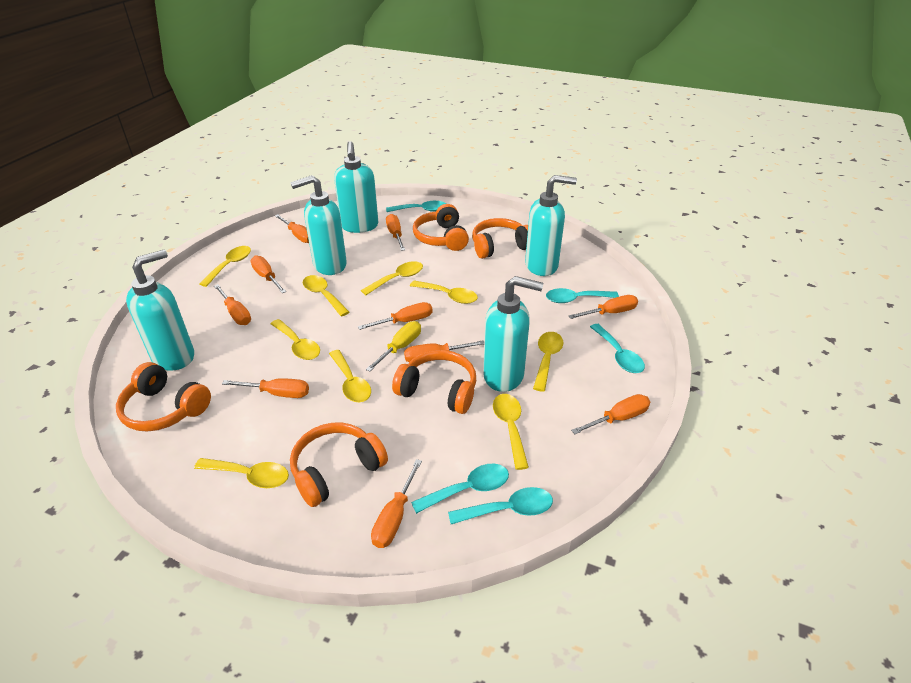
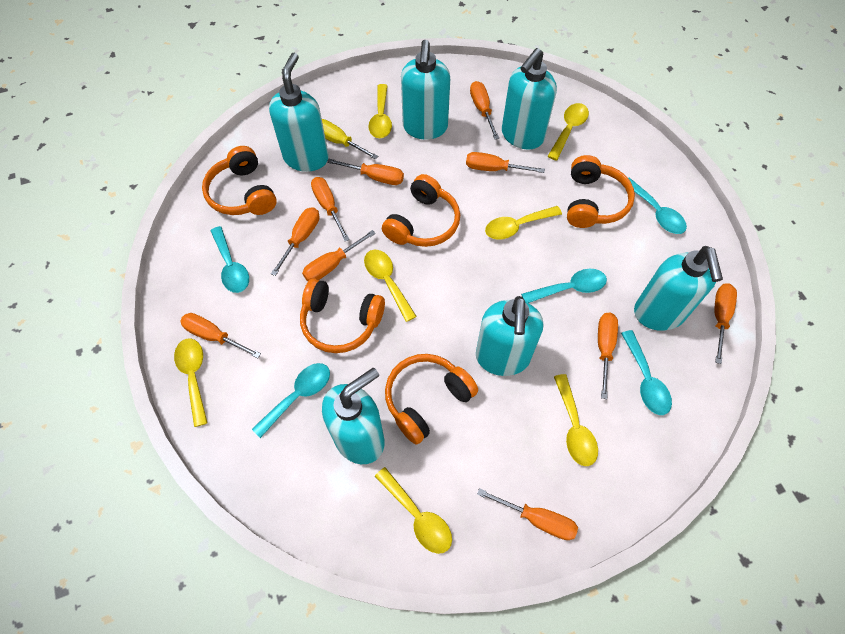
turquoise soap dispenser: 5 -> 6
yellow spoon: 9 -> 7

